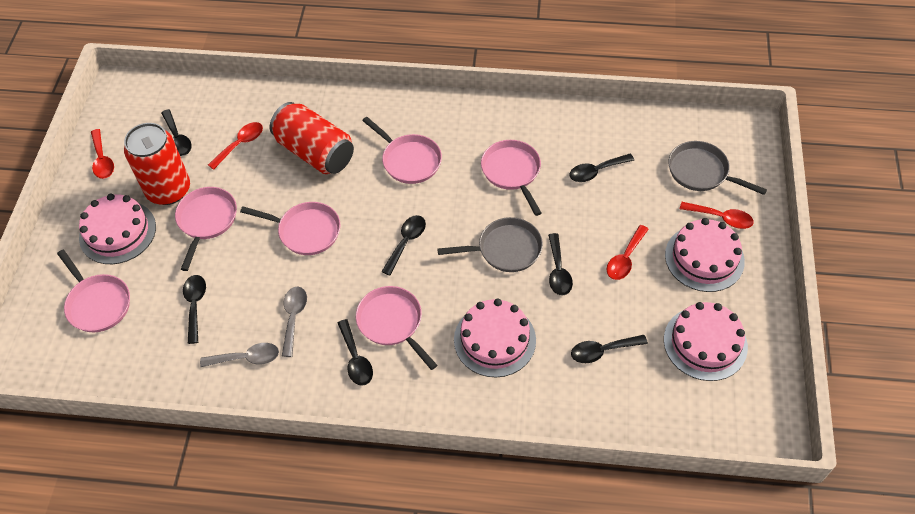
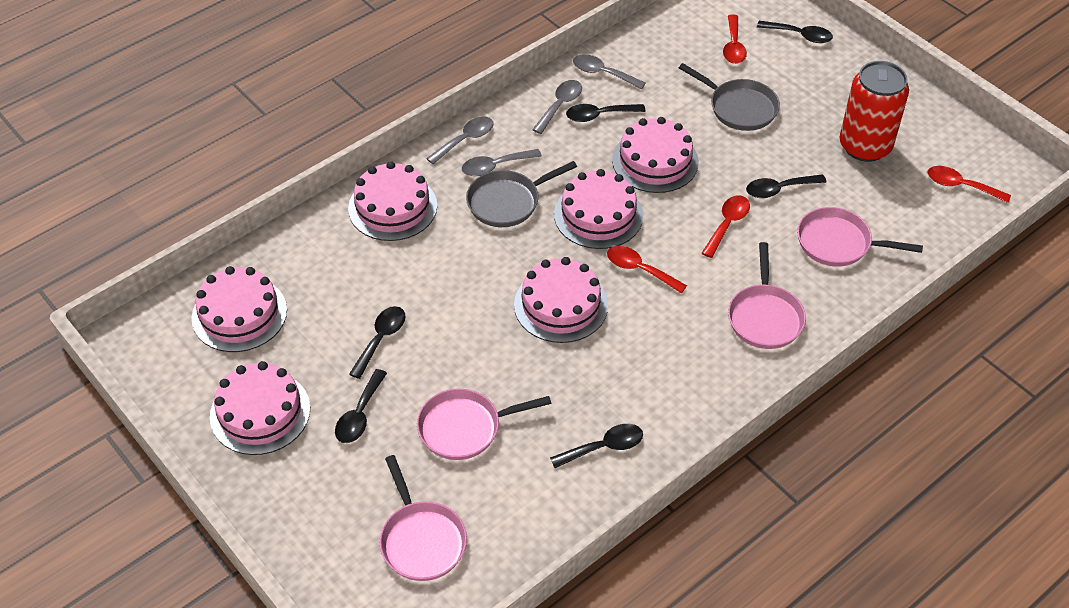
black spoon: 7 -> 6
grey spoon: 2 -> 4
pink cake: 4 -> 6
pink pan: 6 -> 4
red can: 2 -> 1

